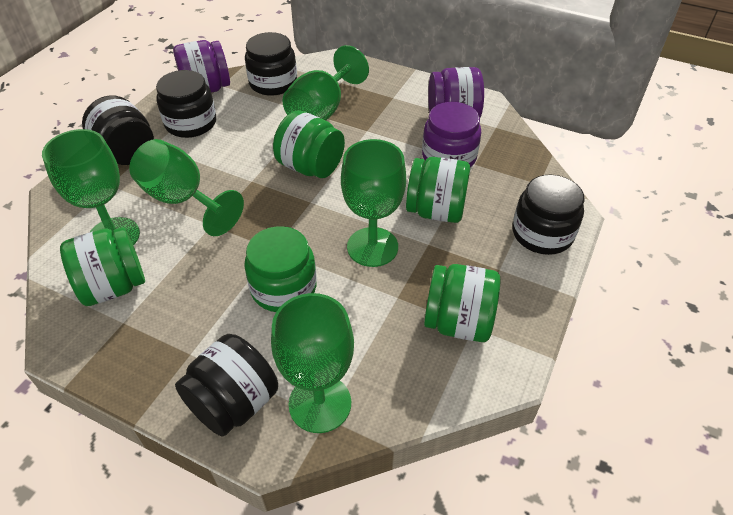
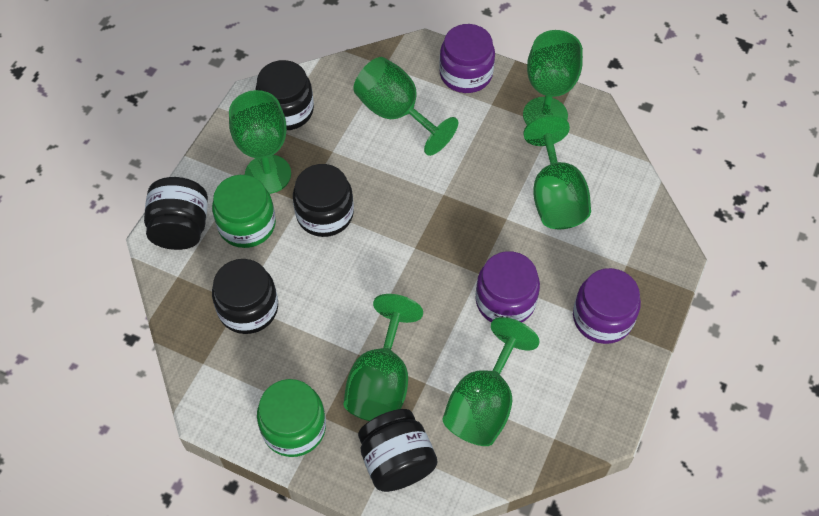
green goblet: 5 -> 6
green jar: 5 -> 2

